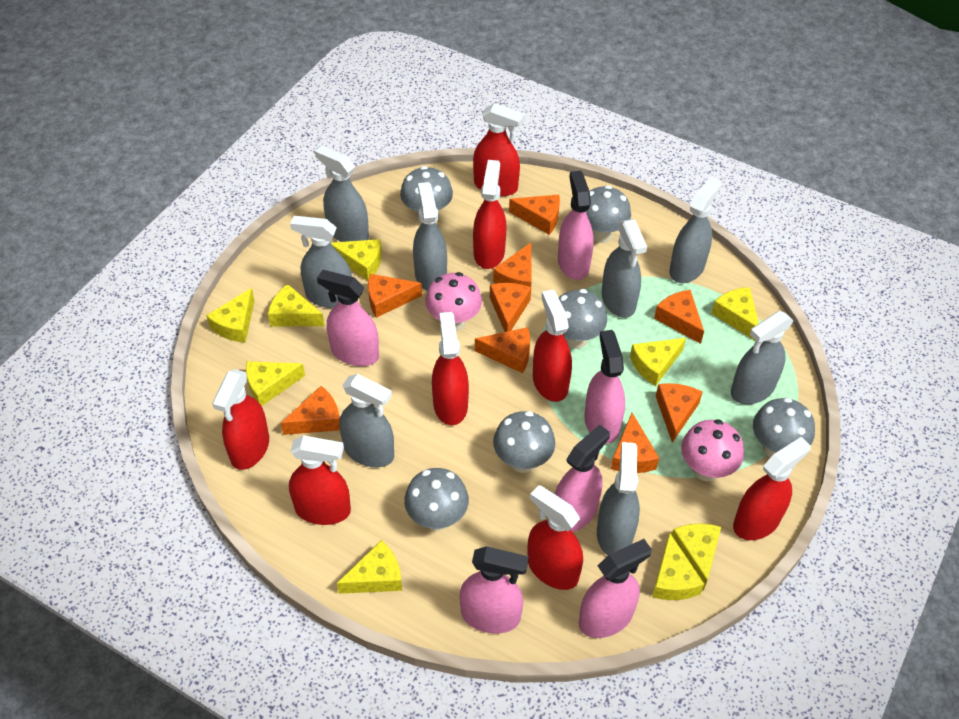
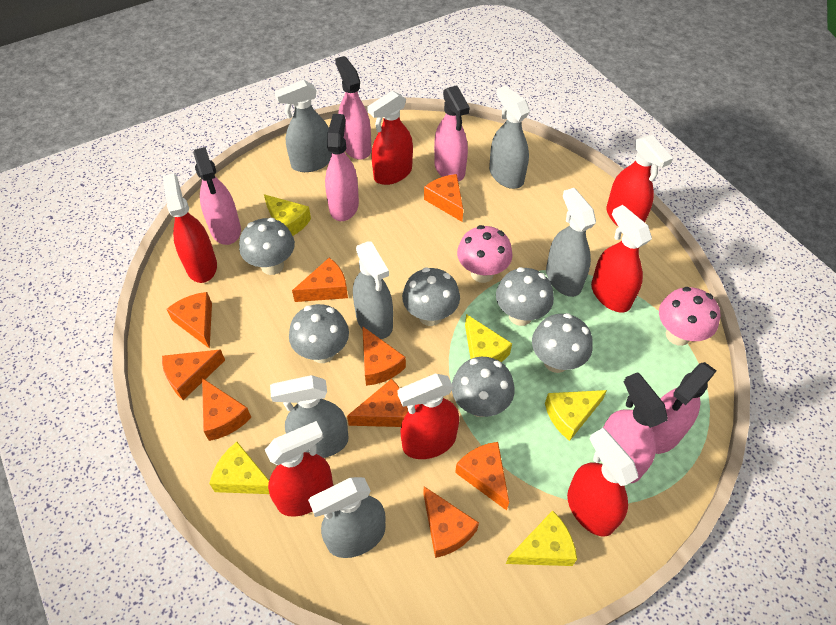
grey spray bottle: 8 -> 6
red spray bottle: 8 -> 7
yellow cheese: 9 -> 5

